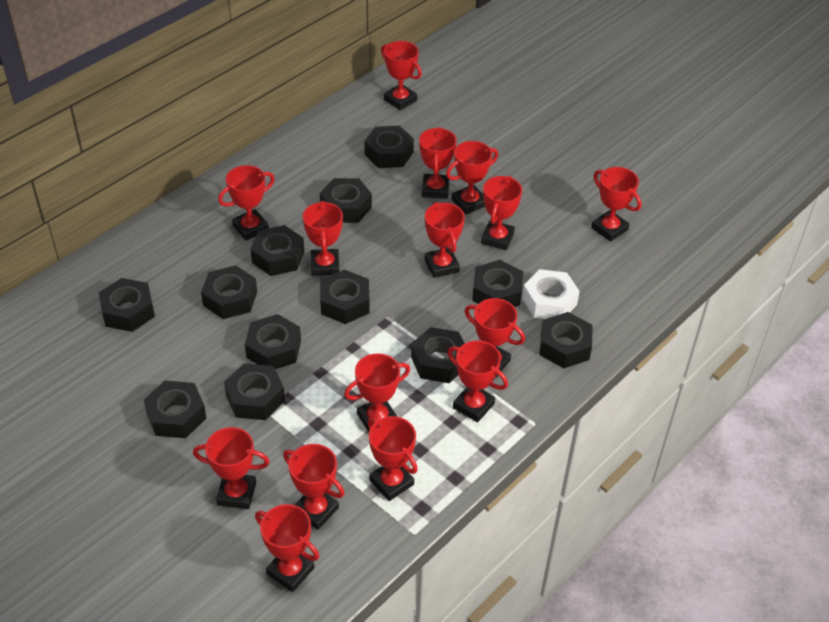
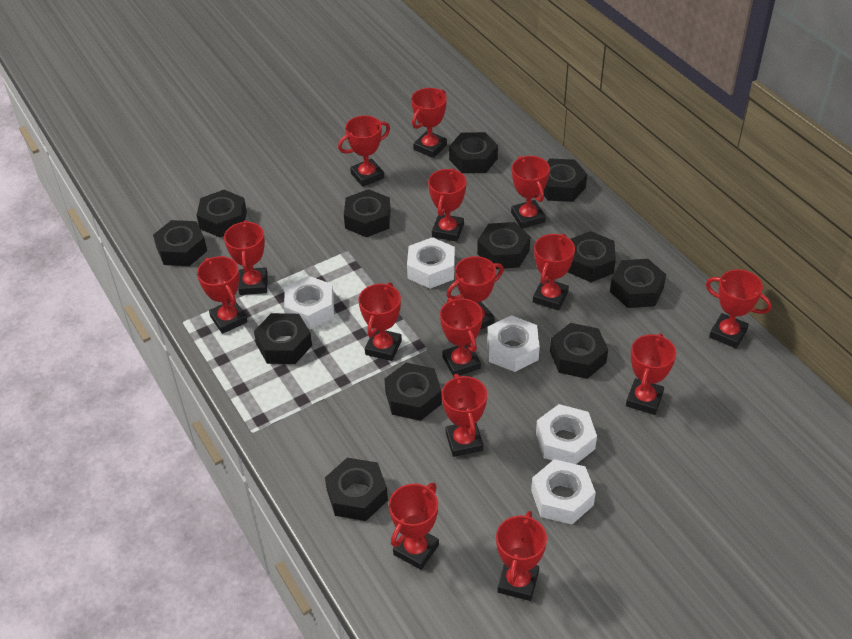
white nut: 1 -> 5

